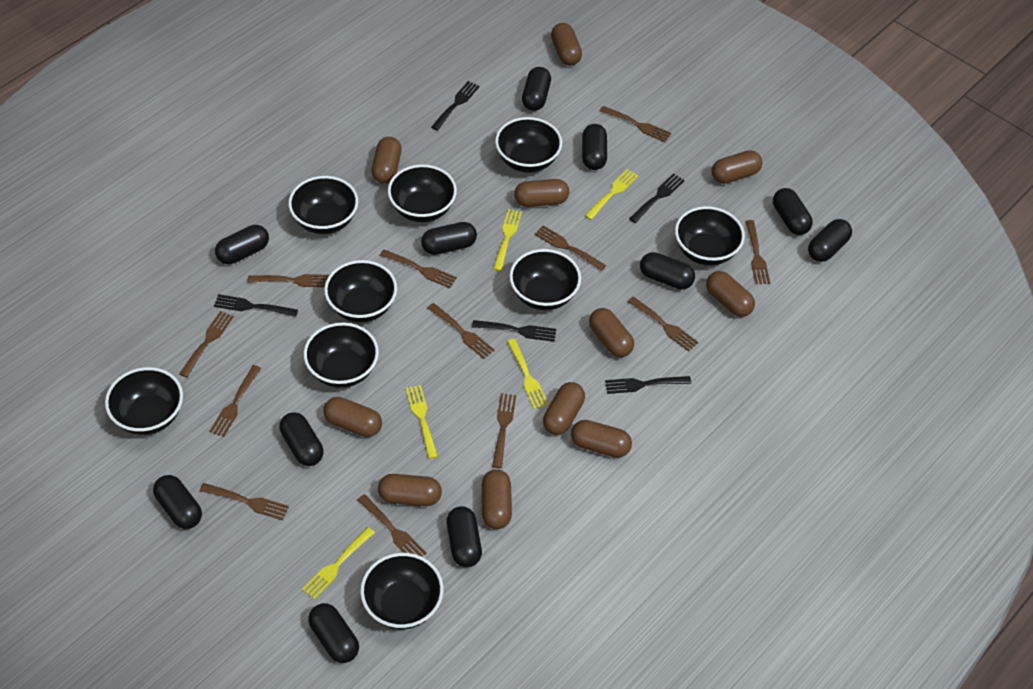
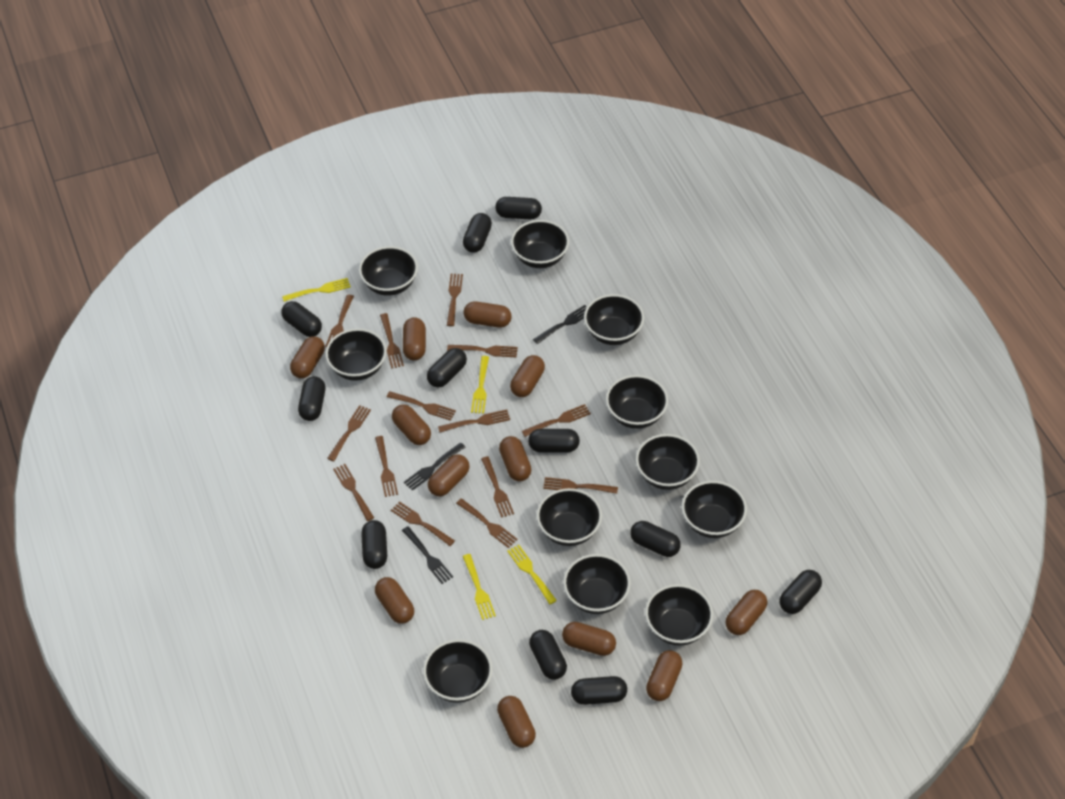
black bowl: 9 -> 11
black fork: 5 -> 3
brown capsule: 11 -> 12
brown fork: 12 -> 14
yellow fork: 5 -> 4

